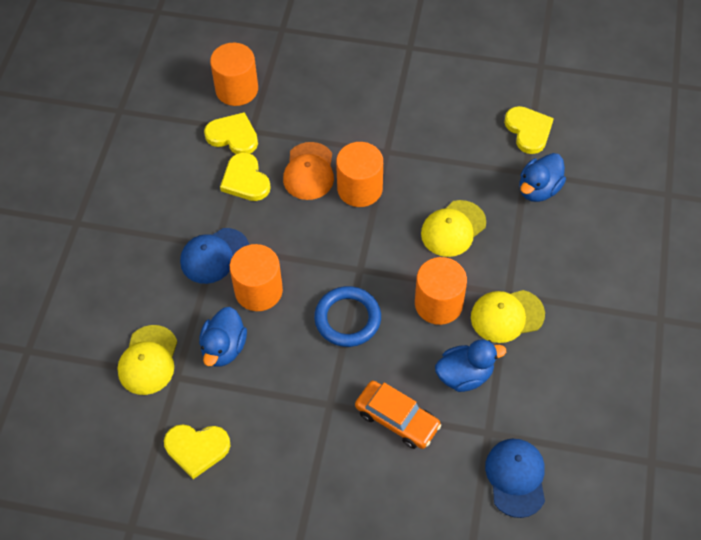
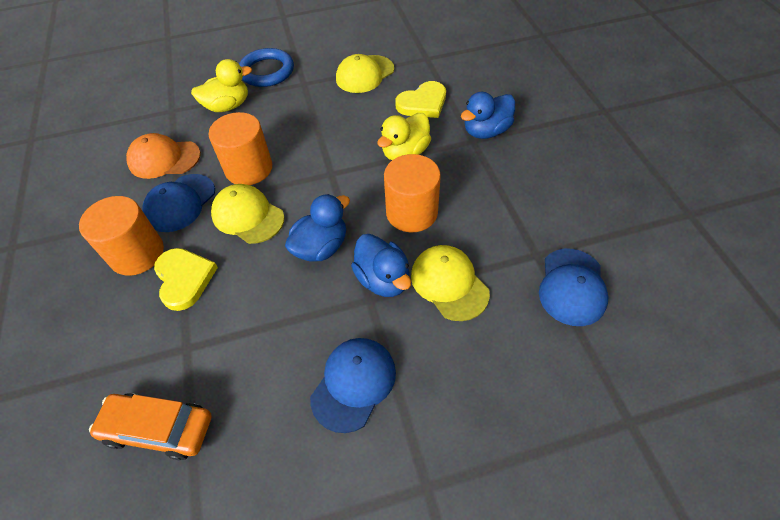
blue cap: 2 -> 3
orange cylinder: 4 -> 3
yellow duck: 0 -> 2
yellow heart: 4 -> 2

